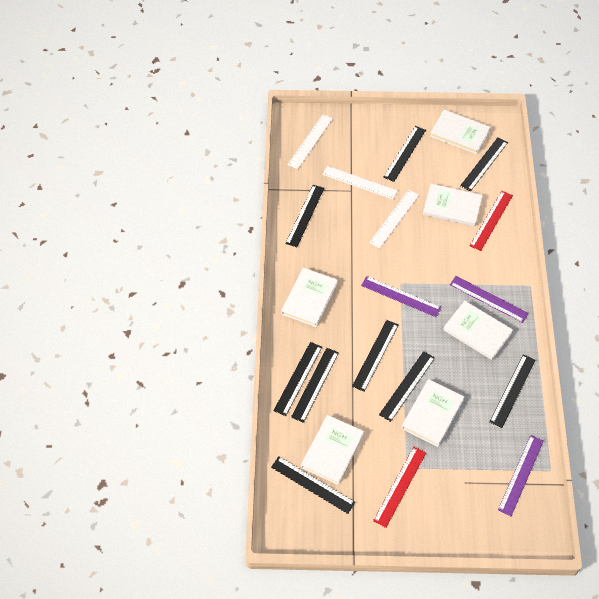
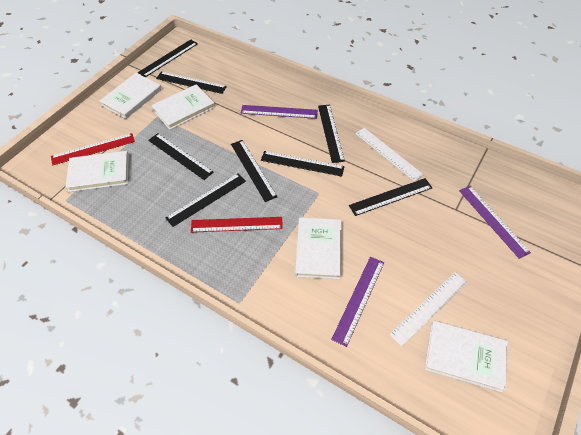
black ruler: 9 -> 8
white book: 6 -> 5
white ruler: 3 -> 2

